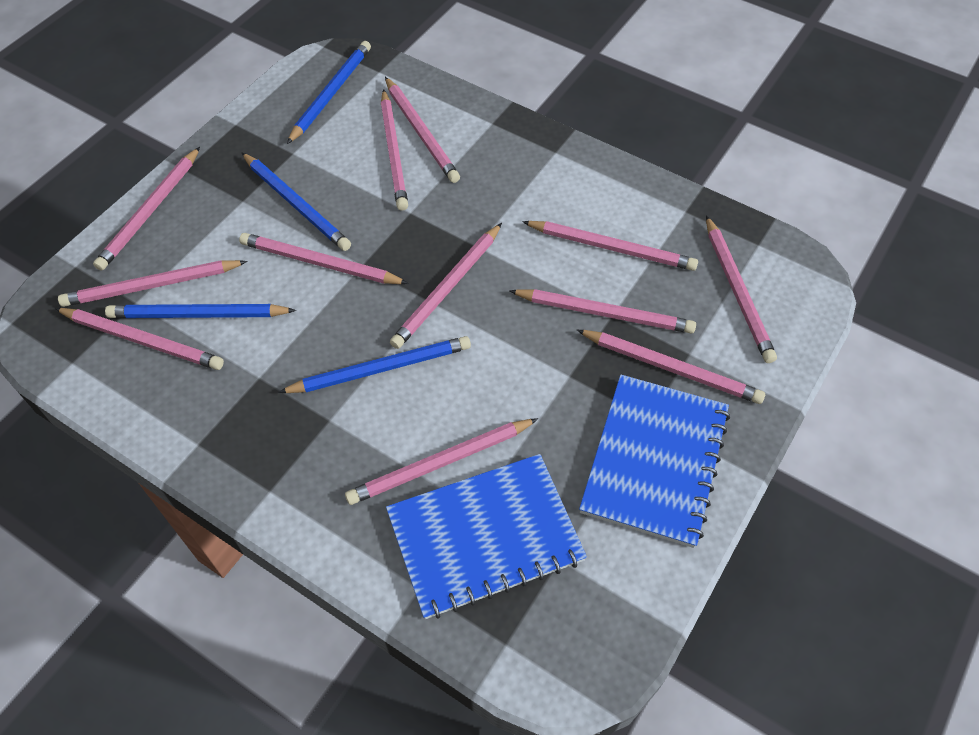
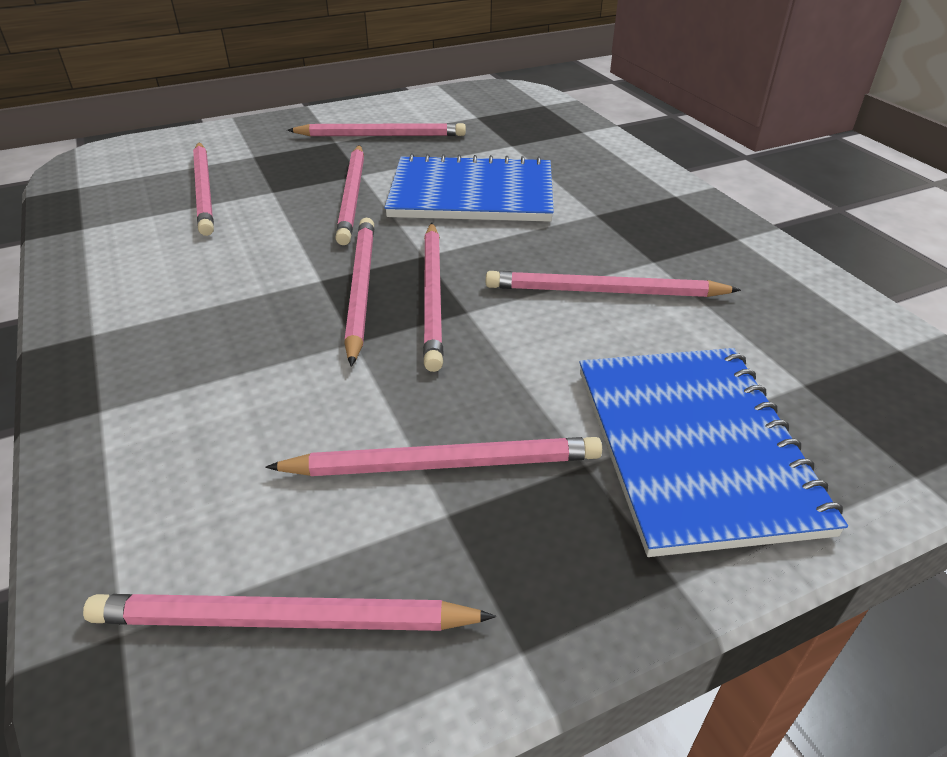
blue pencil: 4 -> 0
pink pencil: 12 -> 8

